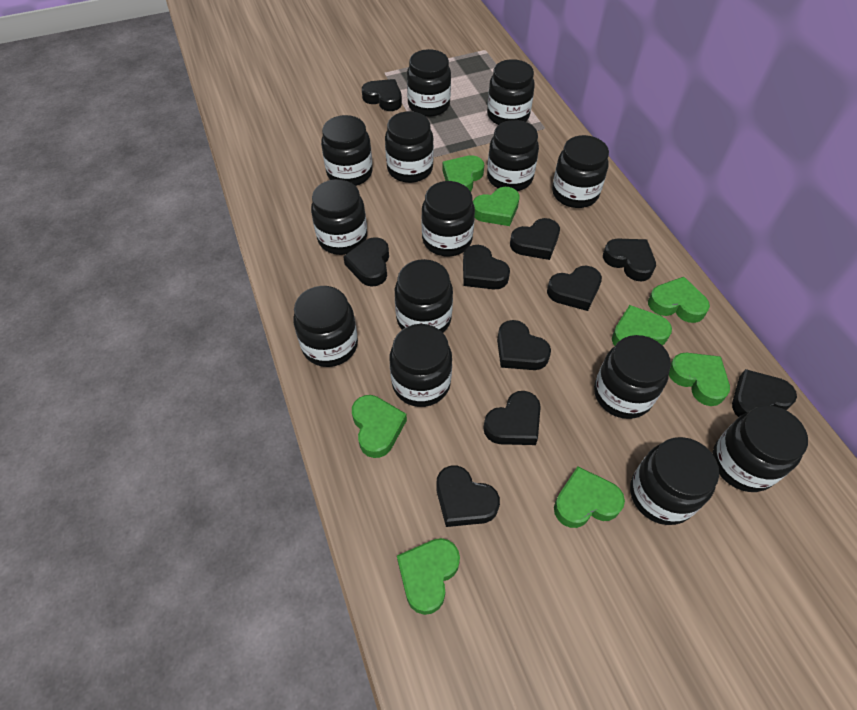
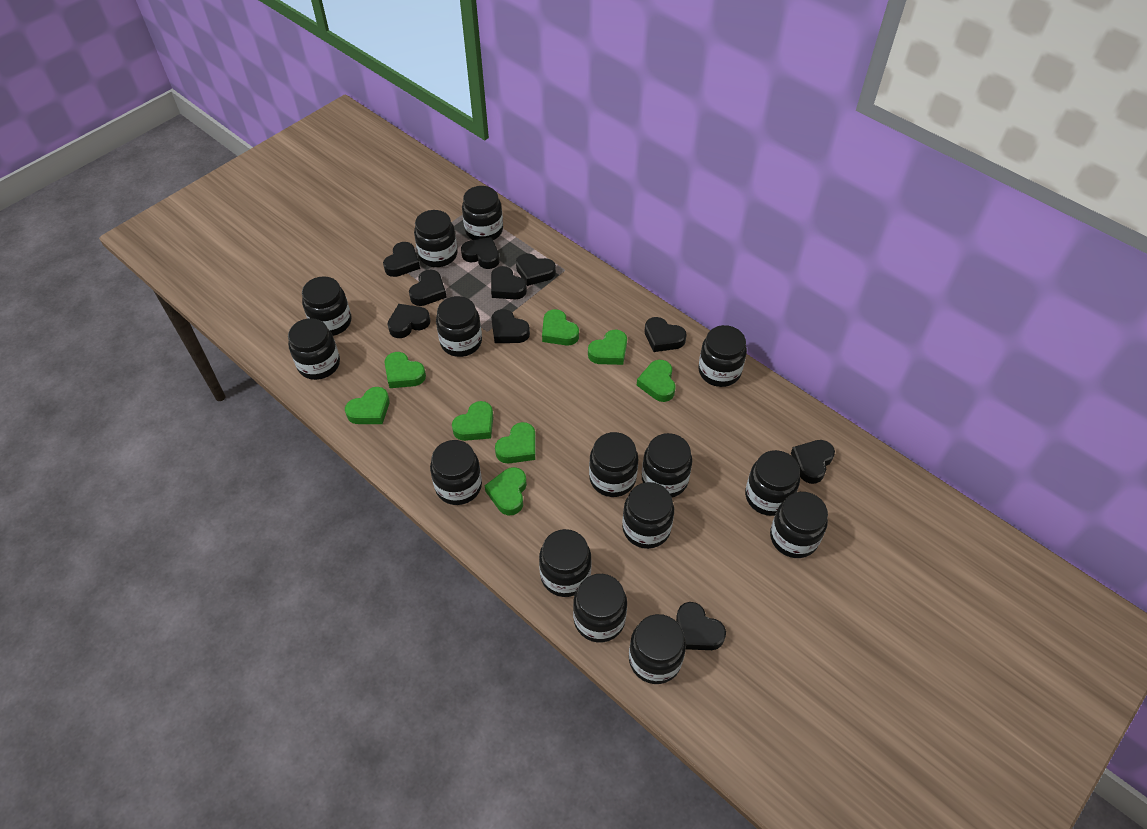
black jar: 14 -> 15

